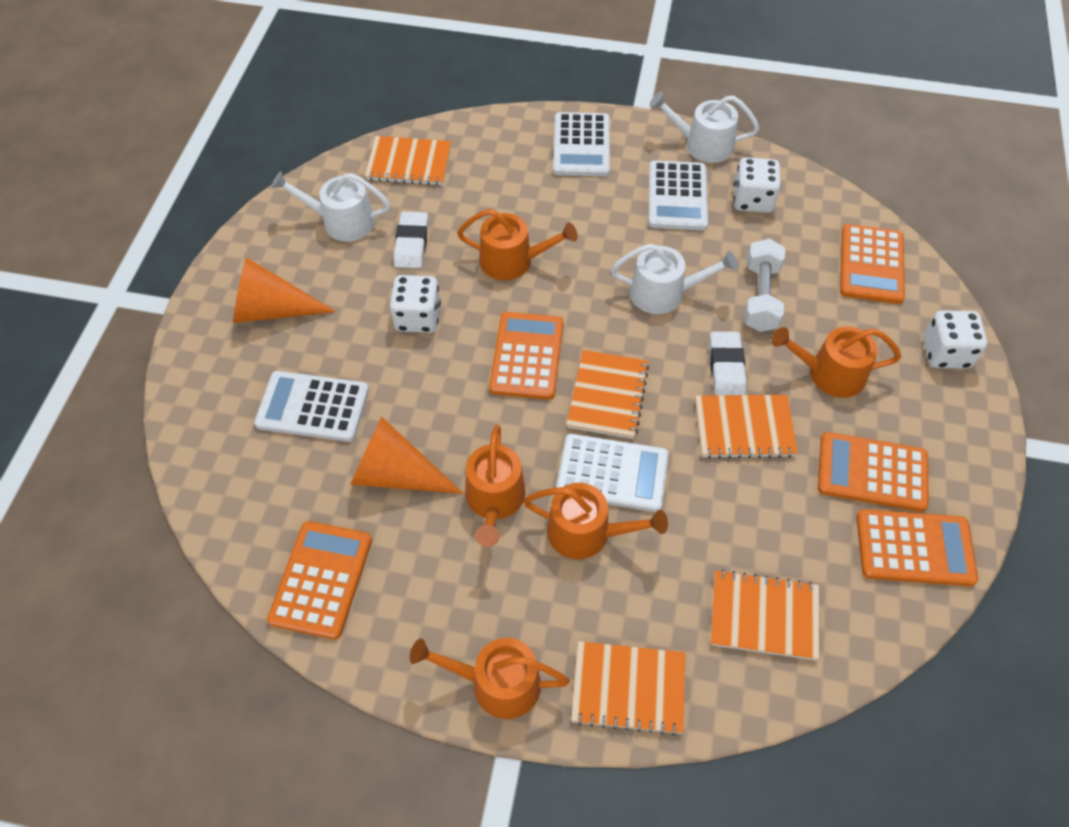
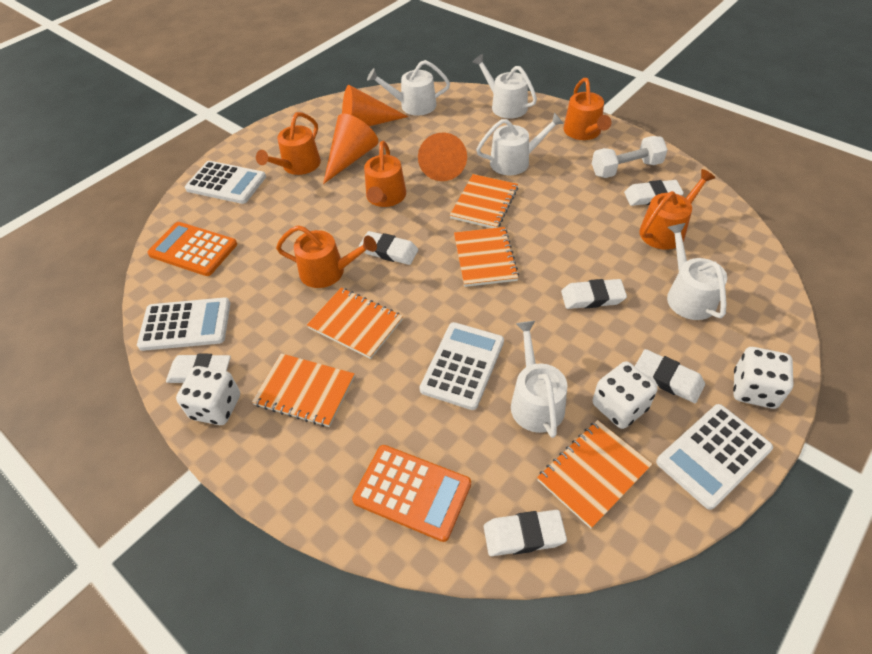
orange calculator: 5 -> 2
orange cone: 2 -> 3
white eraser: 2 -> 6
white watering can: 3 -> 5

